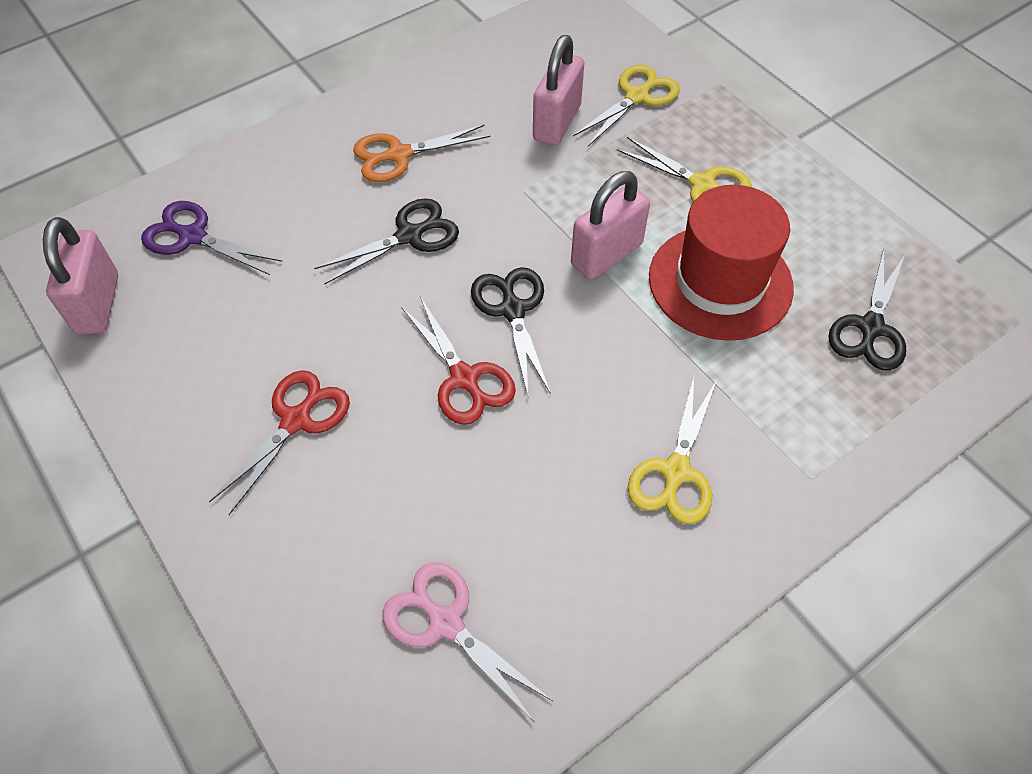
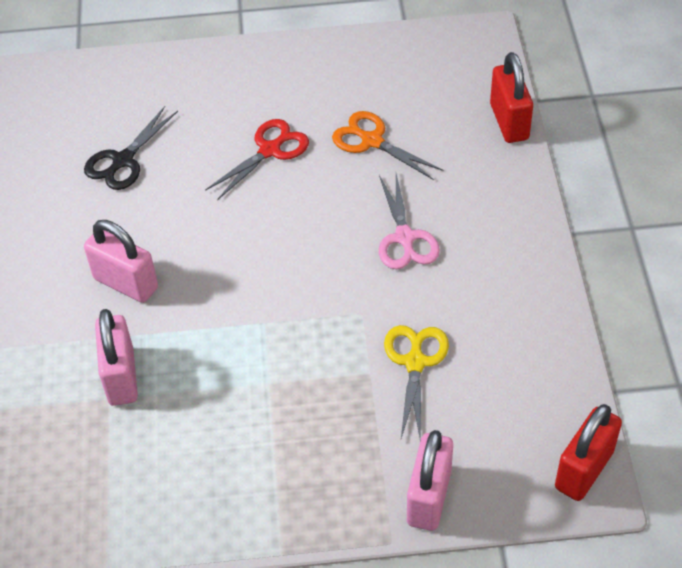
black scissors: 3 -> 1
purple scissors: 1 -> 0
red hat: 1 -> 0
red padlock: 0 -> 2
red scissors: 2 -> 1
yellow scissors: 3 -> 1

